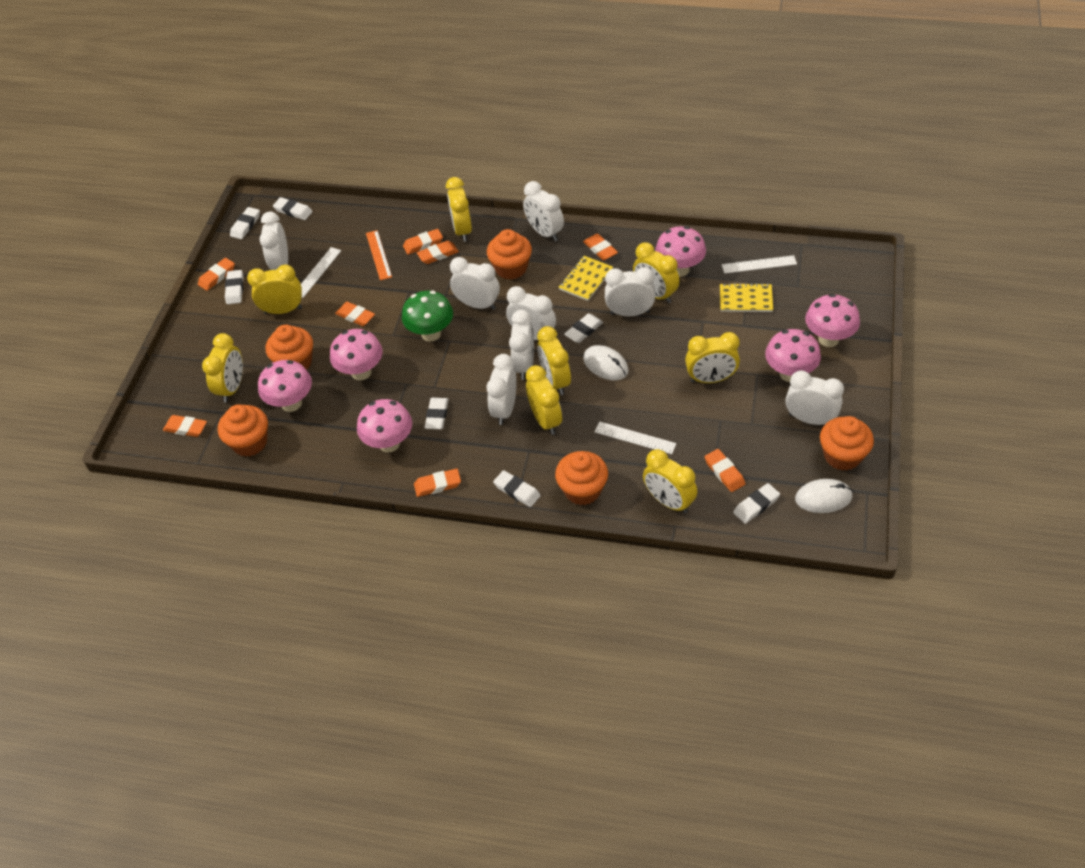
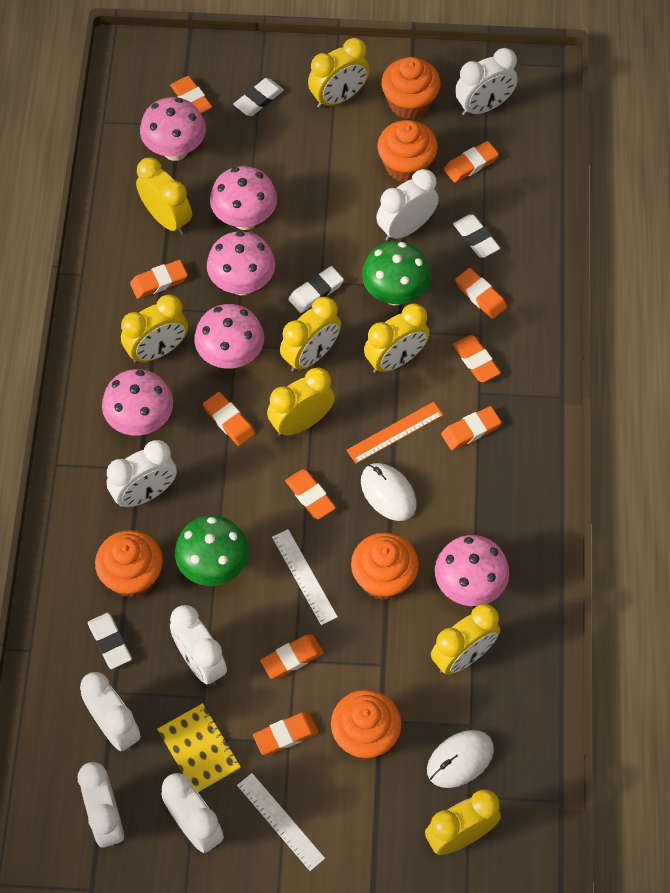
green mushroom: 1 -> 2
orange eraser: 8 -> 10
white clock: 8 -> 7
white eraser: 7 -> 4
white ruler: 3 -> 2
yellow notebook: 2 -> 1

